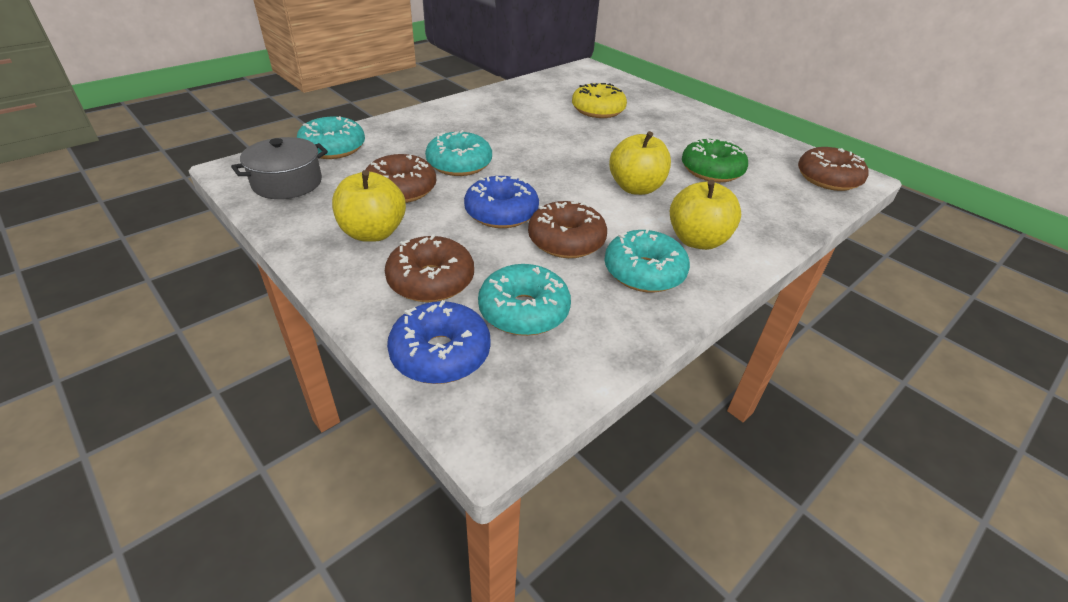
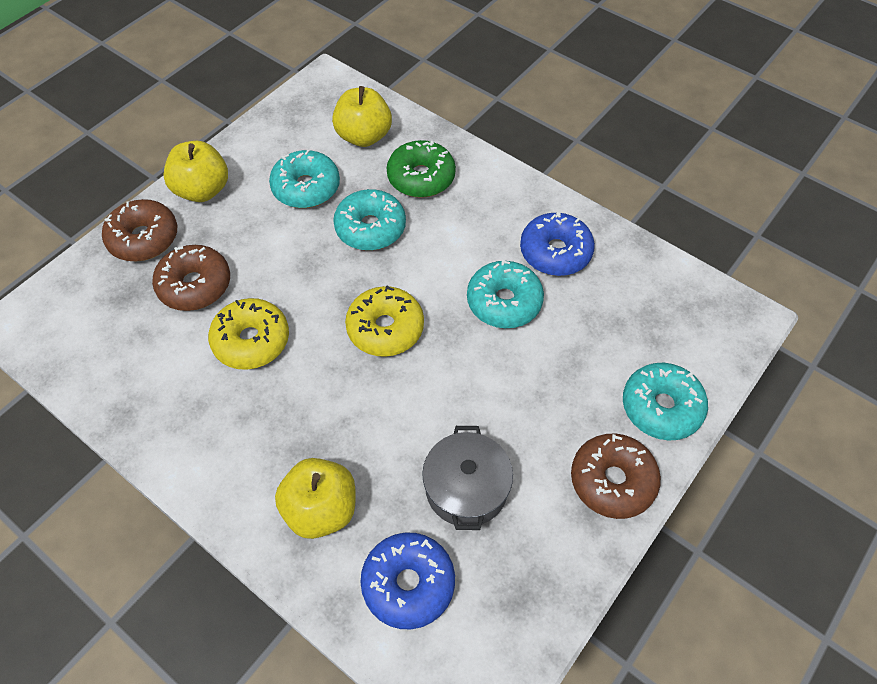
brown donut: 4 -> 3
yellow donut: 1 -> 2

